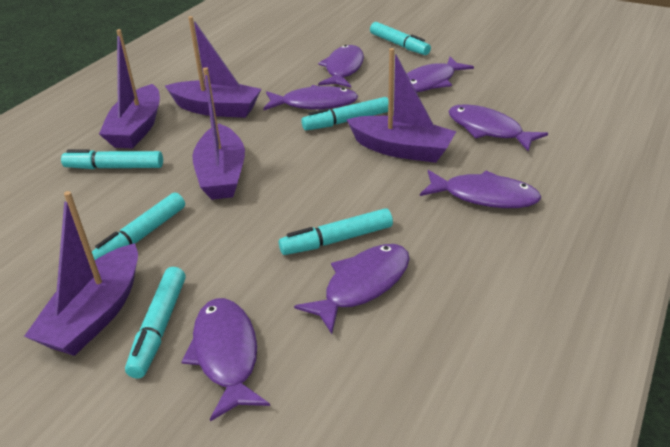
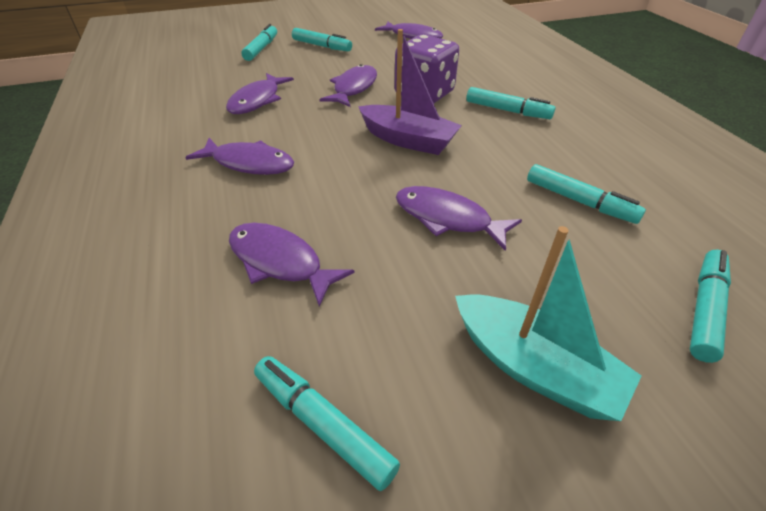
purple boat: 5 -> 1
purple dice: 0 -> 1
purple fish: 7 -> 6
turquoise boat: 0 -> 1

